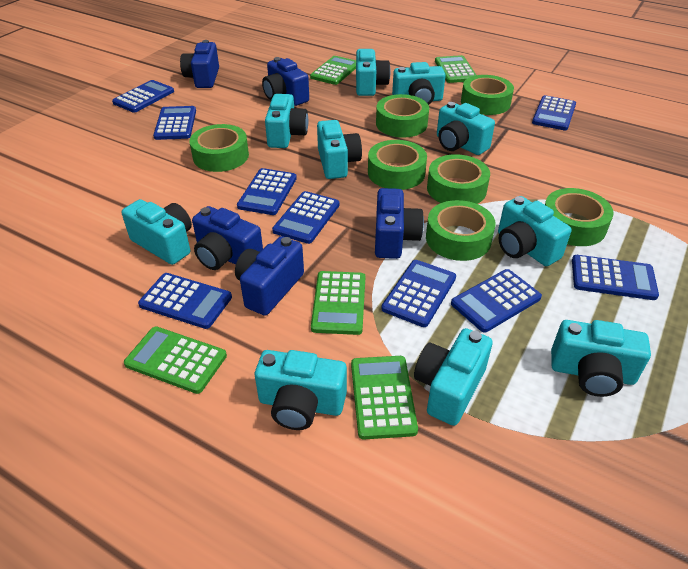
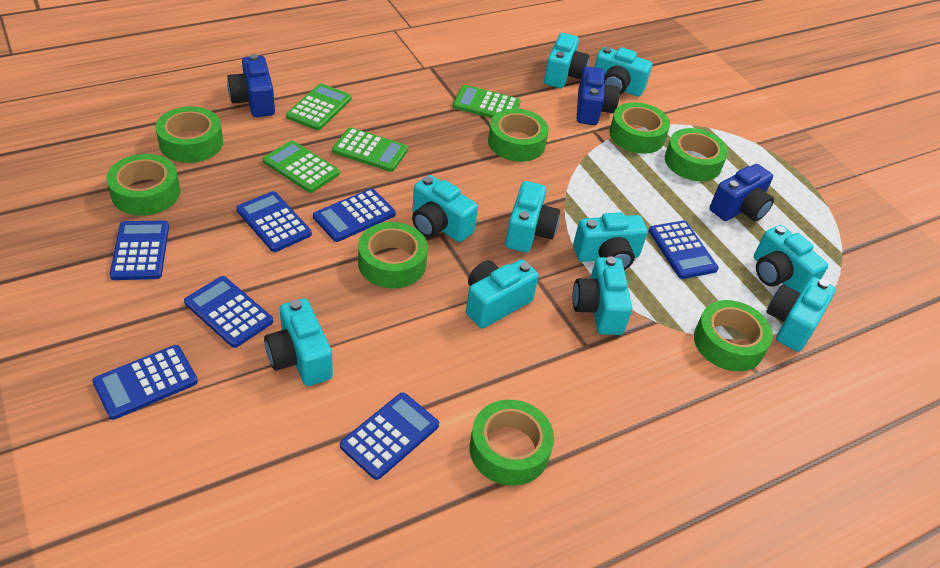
blue calculator: 9 -> 7
blue camera: 5 -> 3
green calculator: 5 -> 4
green tape: 7 -> 8

